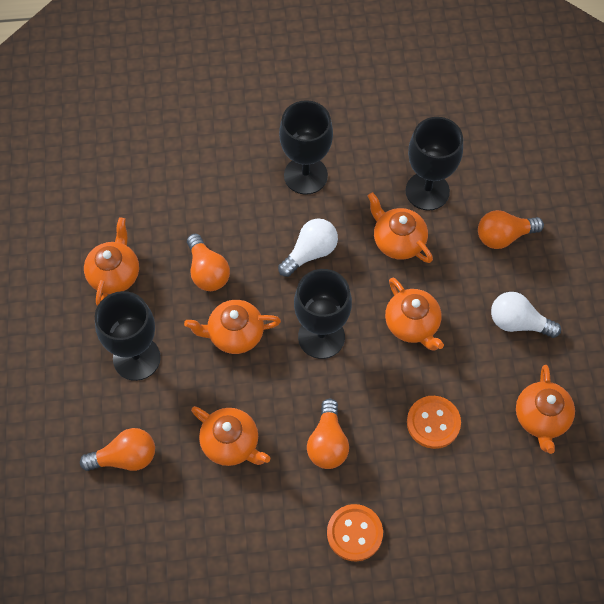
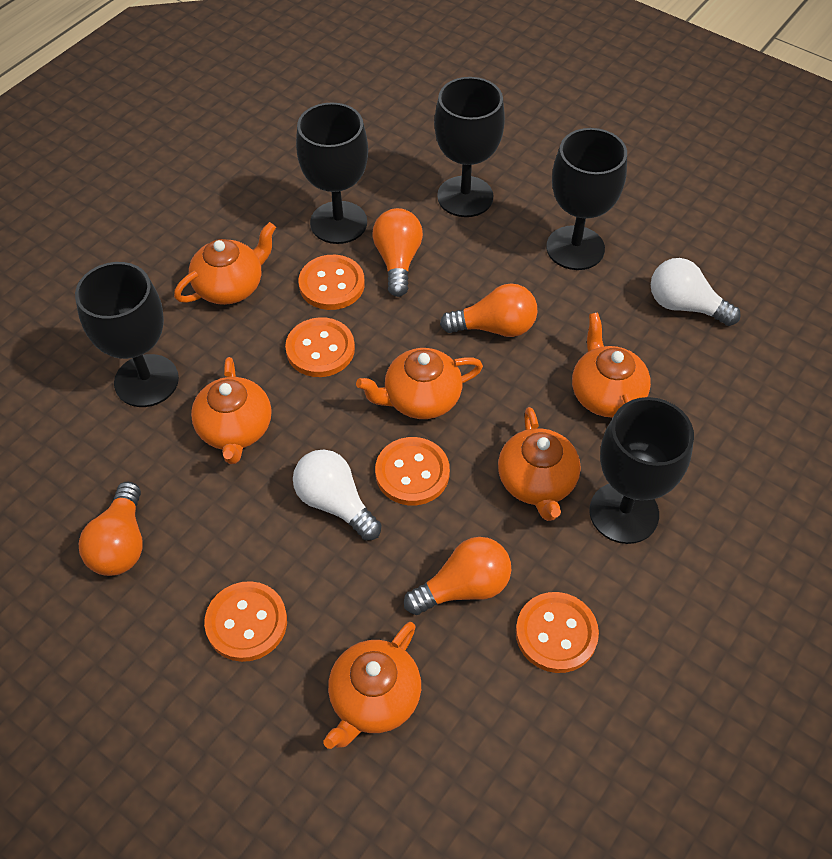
black goblet: 4 -> 5
orange button: 2 -> 5

